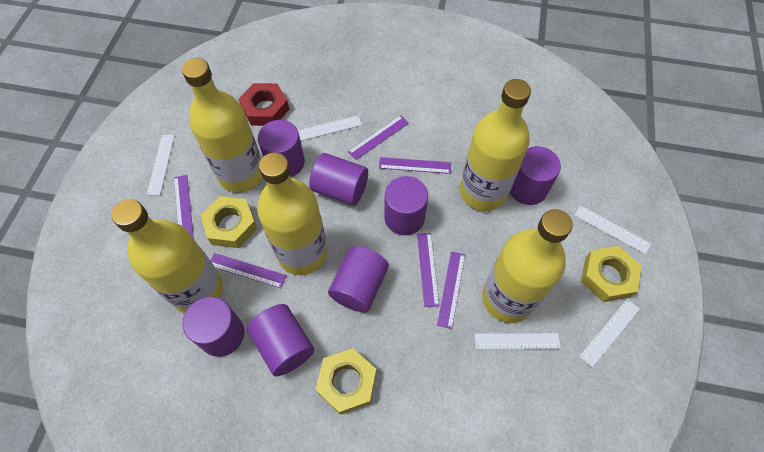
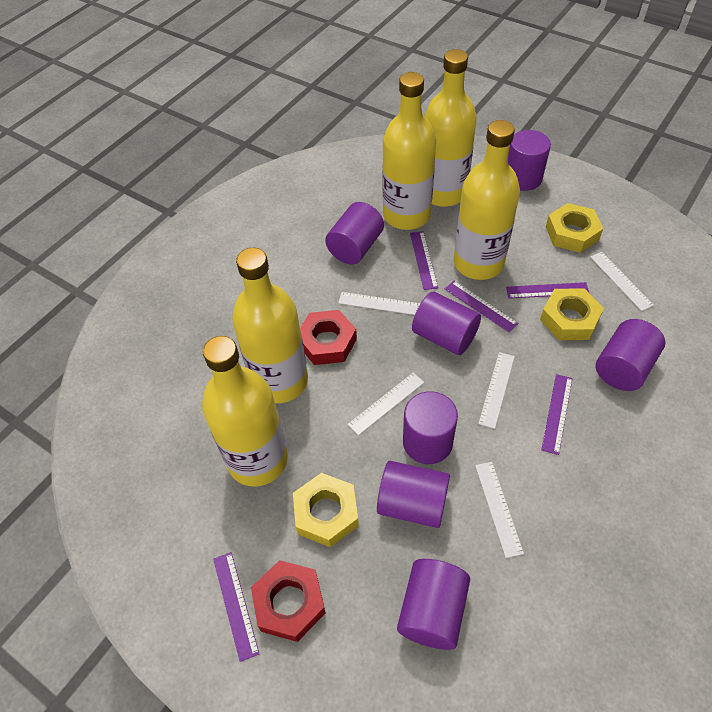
purple ruler: 6 -> 5
red nut: 1 -> 2

